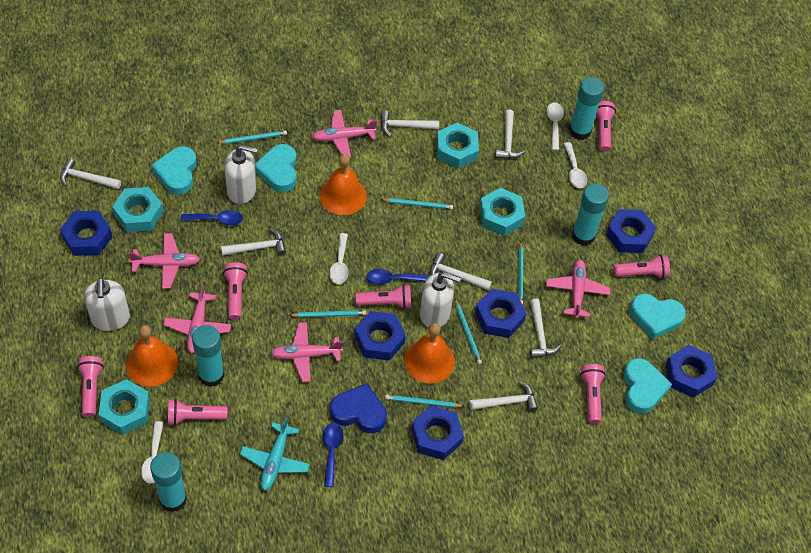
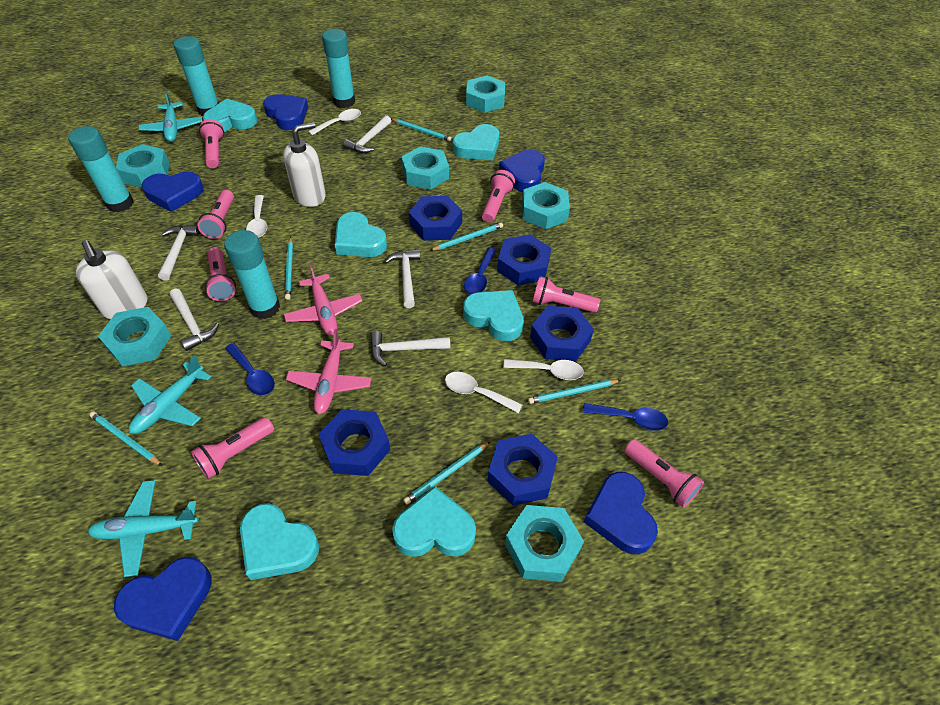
blue heart: 1 -> 5
blue nut: 6 -> 5
orange bell: 3 -> 0
pink plane: 5 -> 2
turquoise heart: 4 -> 6
turquoise nut: 4 -> 6
turquoise plane: 1 -> 3
white hammer: 7 -> 5
white soap dispenser: 3 -> 2

